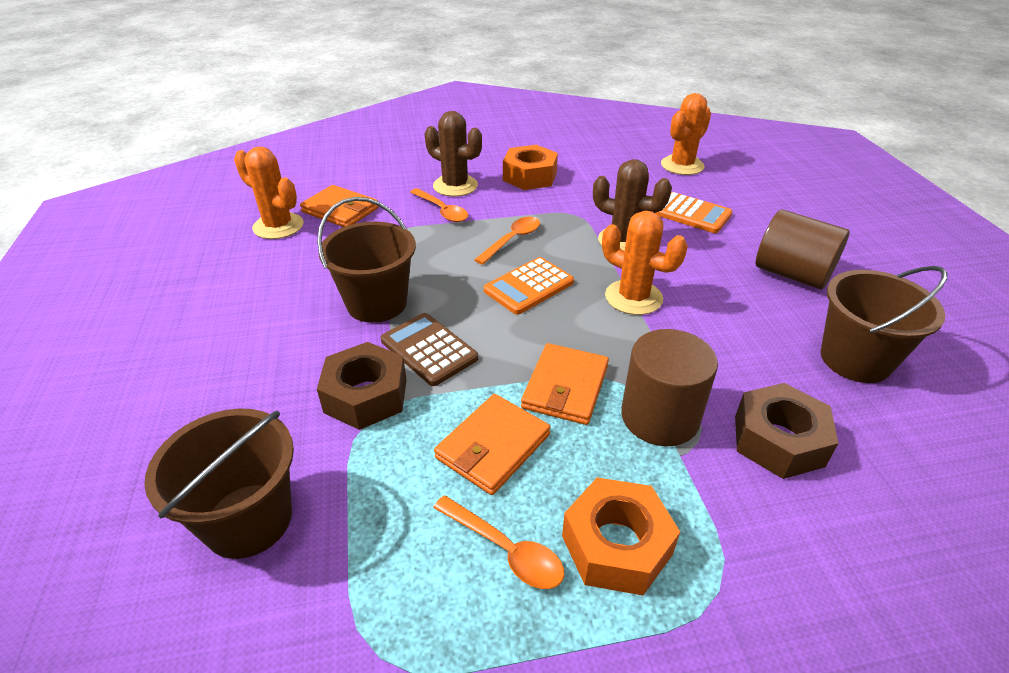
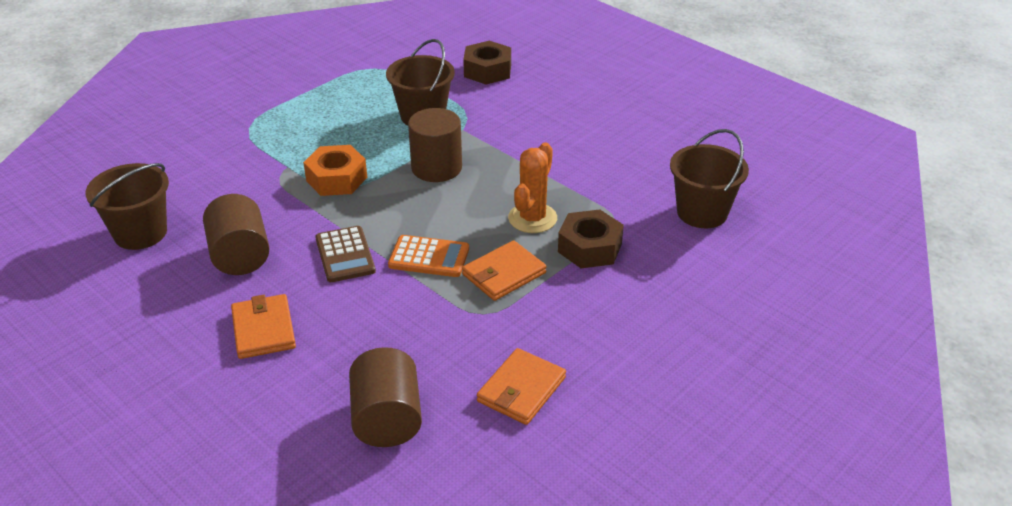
brown cactus: 2 -> 0
brown cylinder: 2 -> 3
orange cactus: 3 -> 1
orange calculator: 2 -> 1
orange nut: 2 -> 1
orange spoon: 3 -> 0

